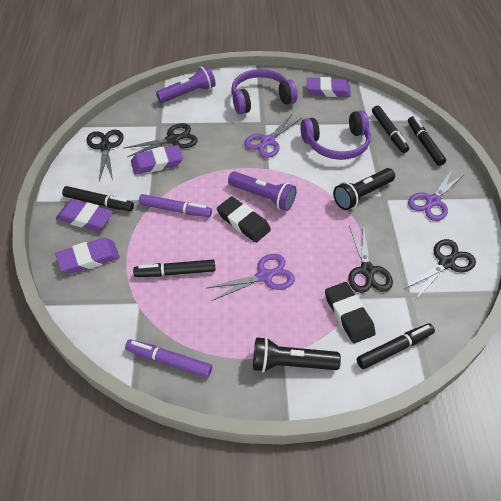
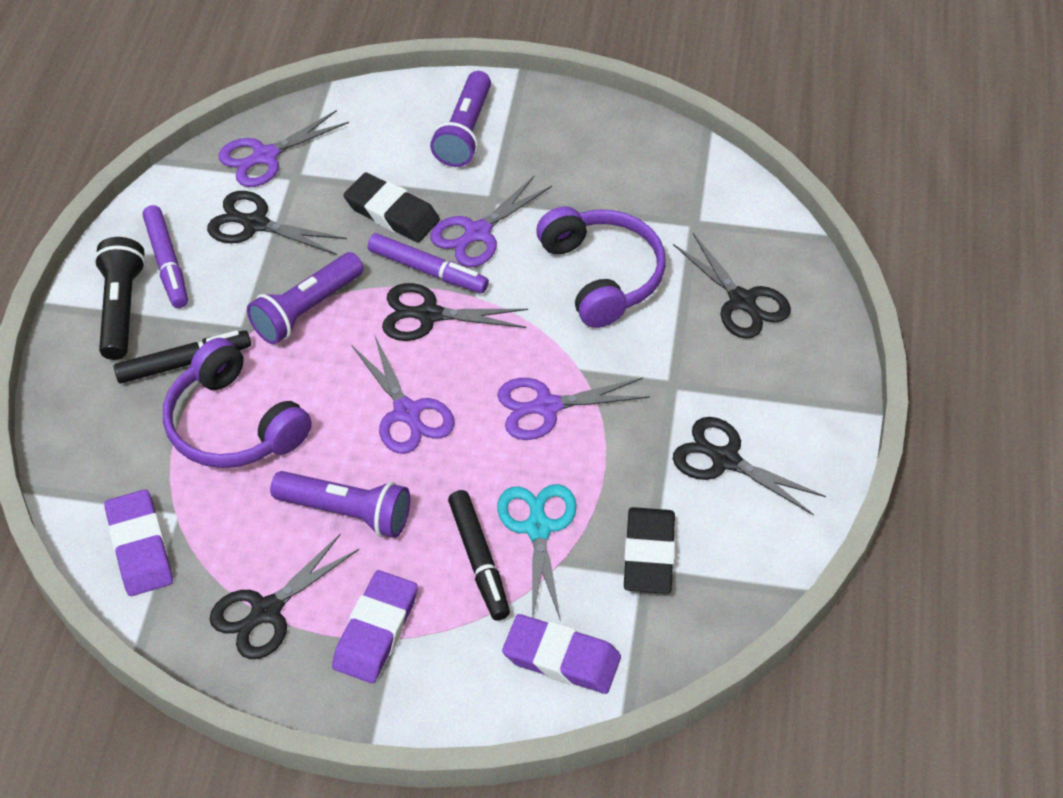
black flashlight: 2 -> 1
black marker: 5 -> 2
black scissors: 4 -> 5
purple eraser: 4 -> 3
purple flashlight: 2 -> 3
purple scissors: 3 -> 4
turquoise scissors: 0 -> 1

